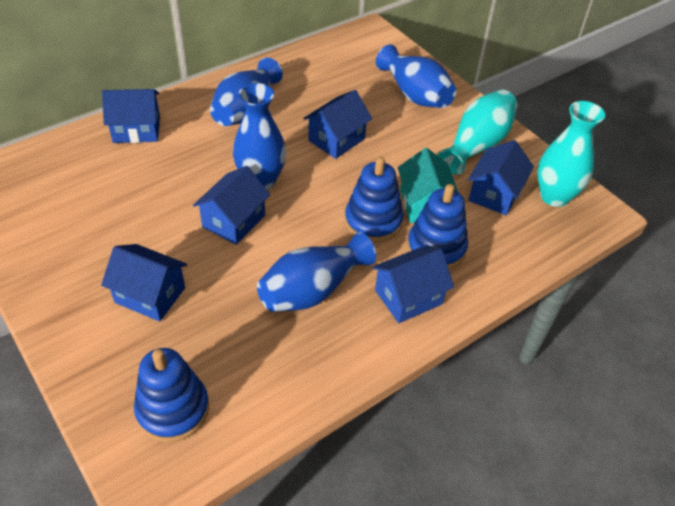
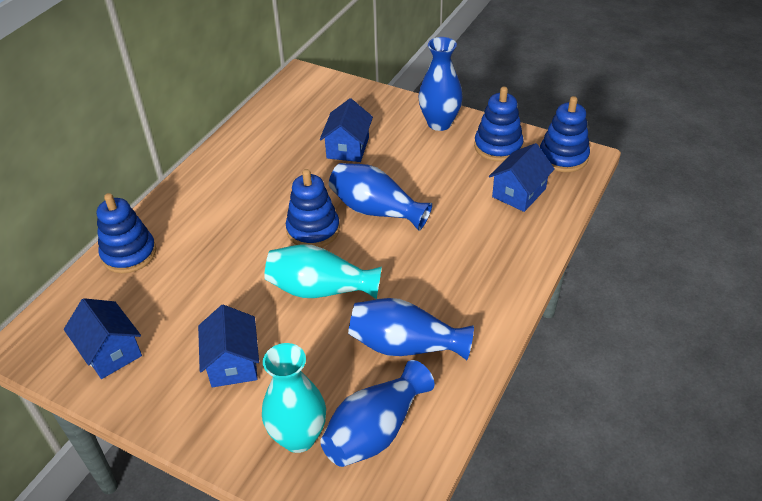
blue house: 6 -> 4
blue stacking toy: 3 -> 4
turquoise house: 1 -> 0

